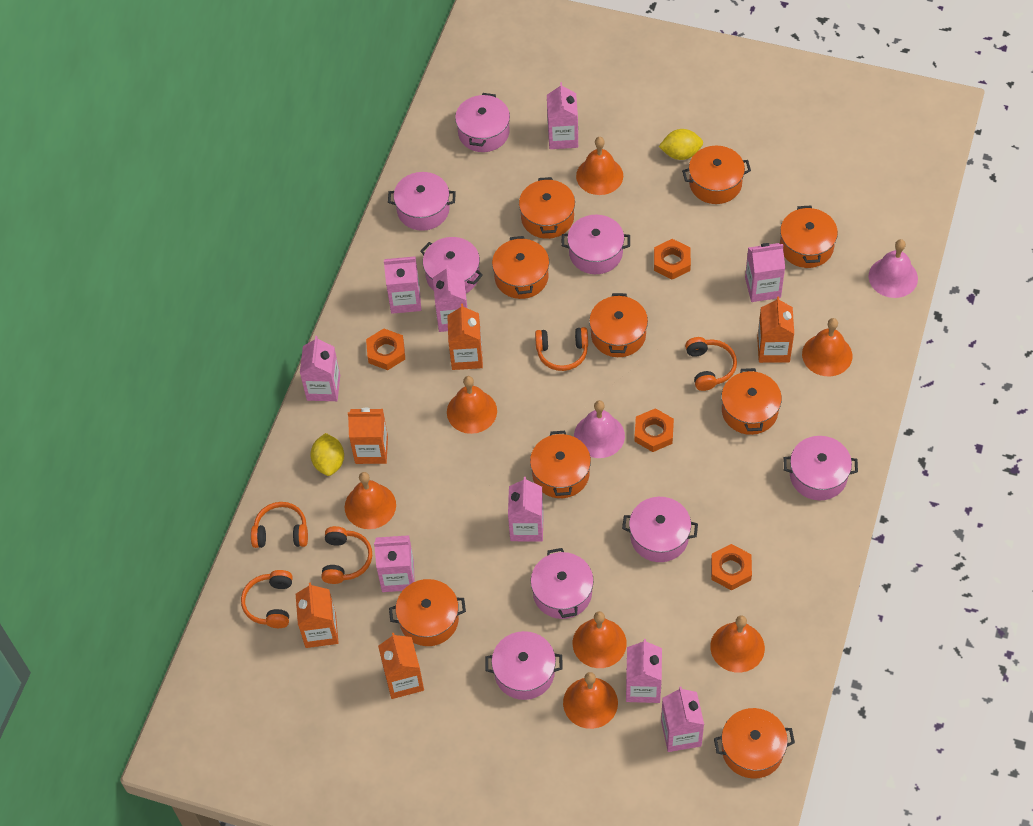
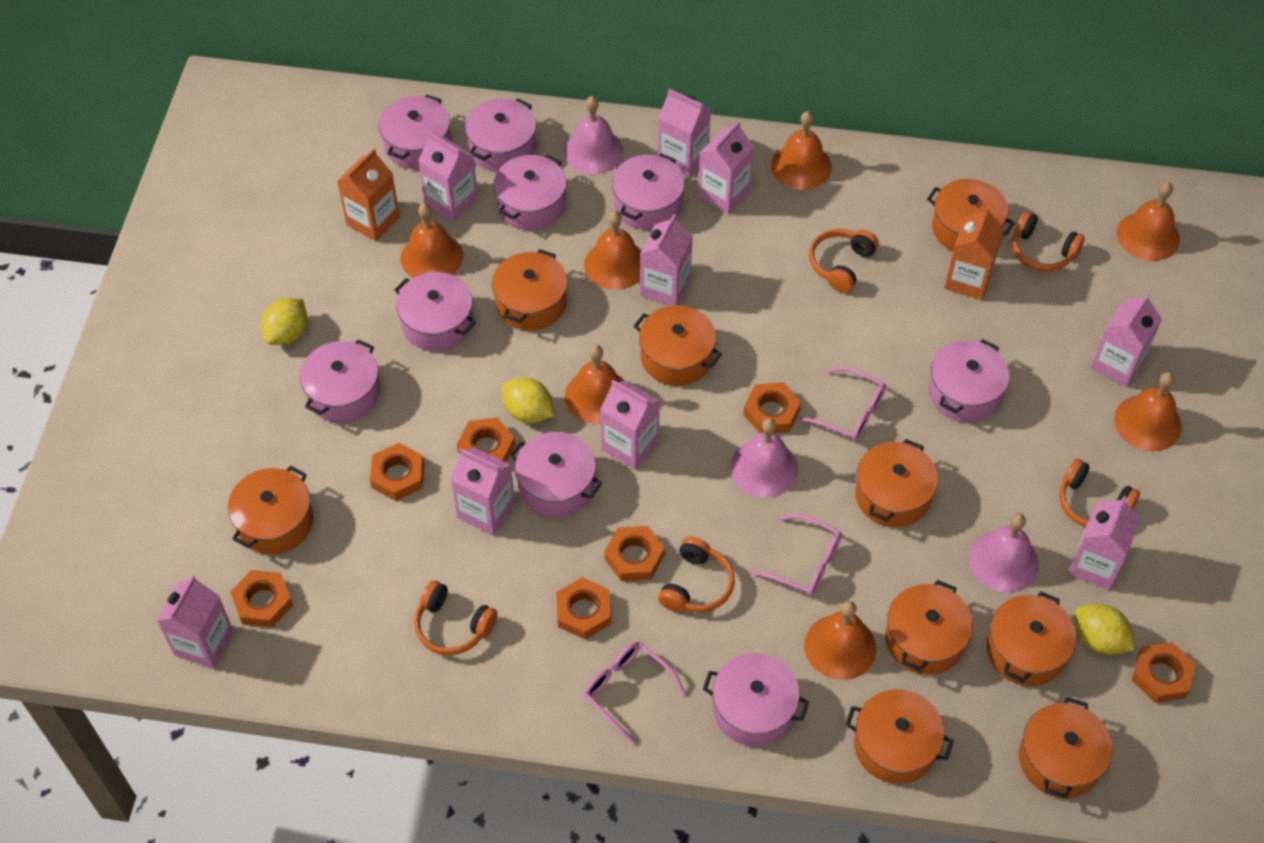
orange carton: 5 -> 2
orange nut: 4 -> 7
pink bell: 2 -> 3
pink glasses: 0 -> 3
pink pot: 8 -> 9
yellow lemon: 2 -> 3

